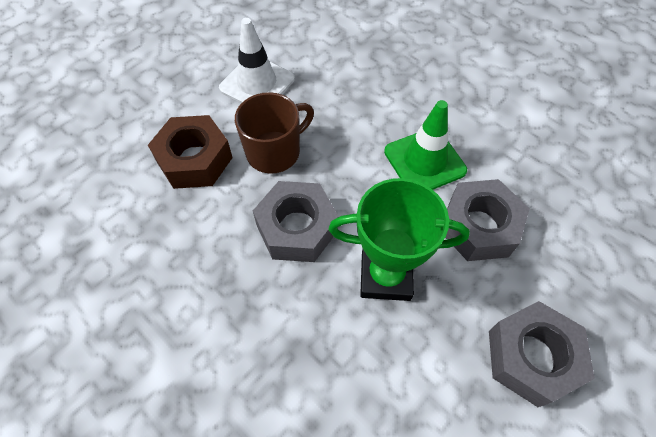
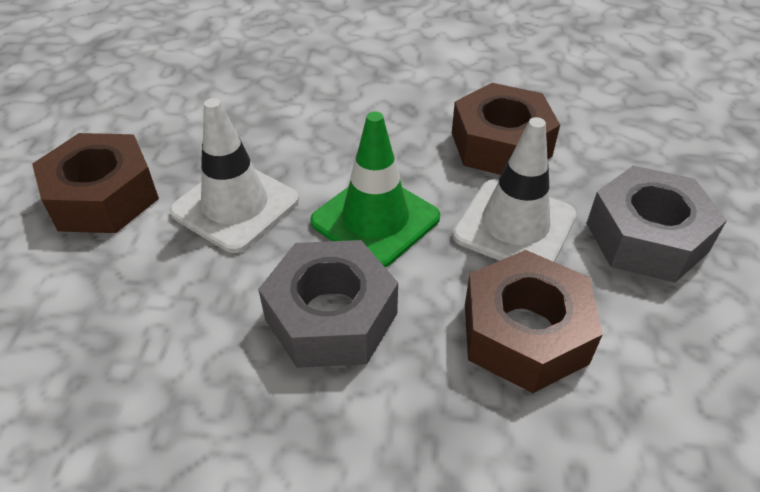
brown mug: 1 -> 0
brown nut: 1 -> 3
green trophy: 1 -> 0
grey nut: 3 -> 2
white traffic cone: 1 -> 2

